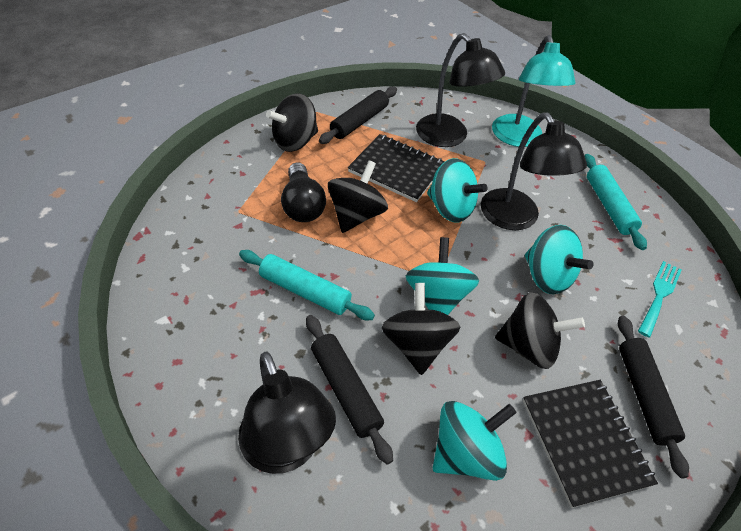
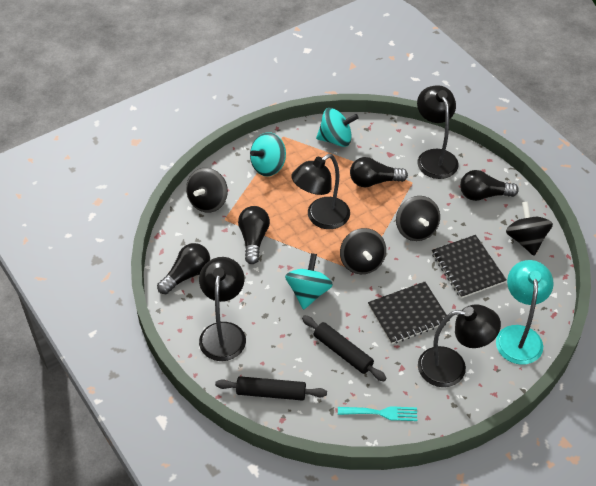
black lamp: 3 -> 4
black light bulb: 1 -> 4
black rolling pin: 3 -> 2
turquoise rolling pin: 2 -> 0
turquoise spinning top: 4 -> 3

